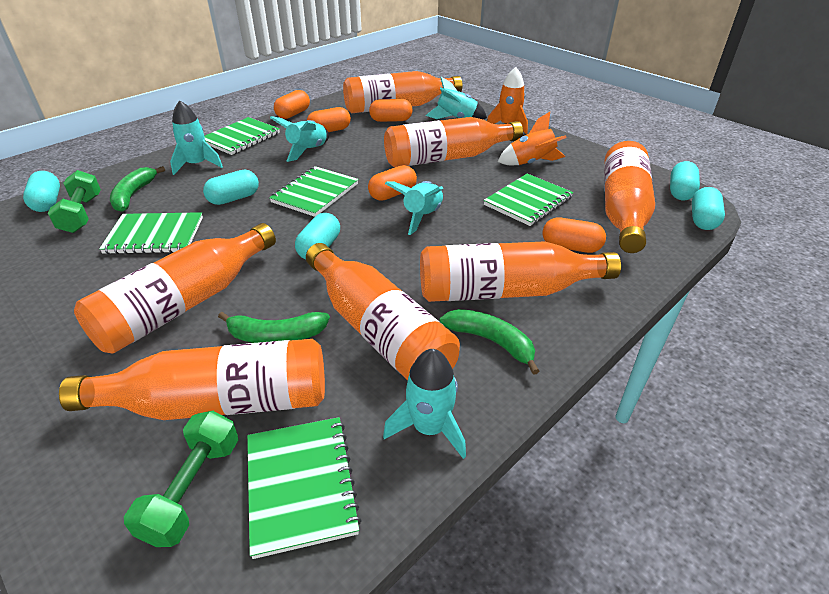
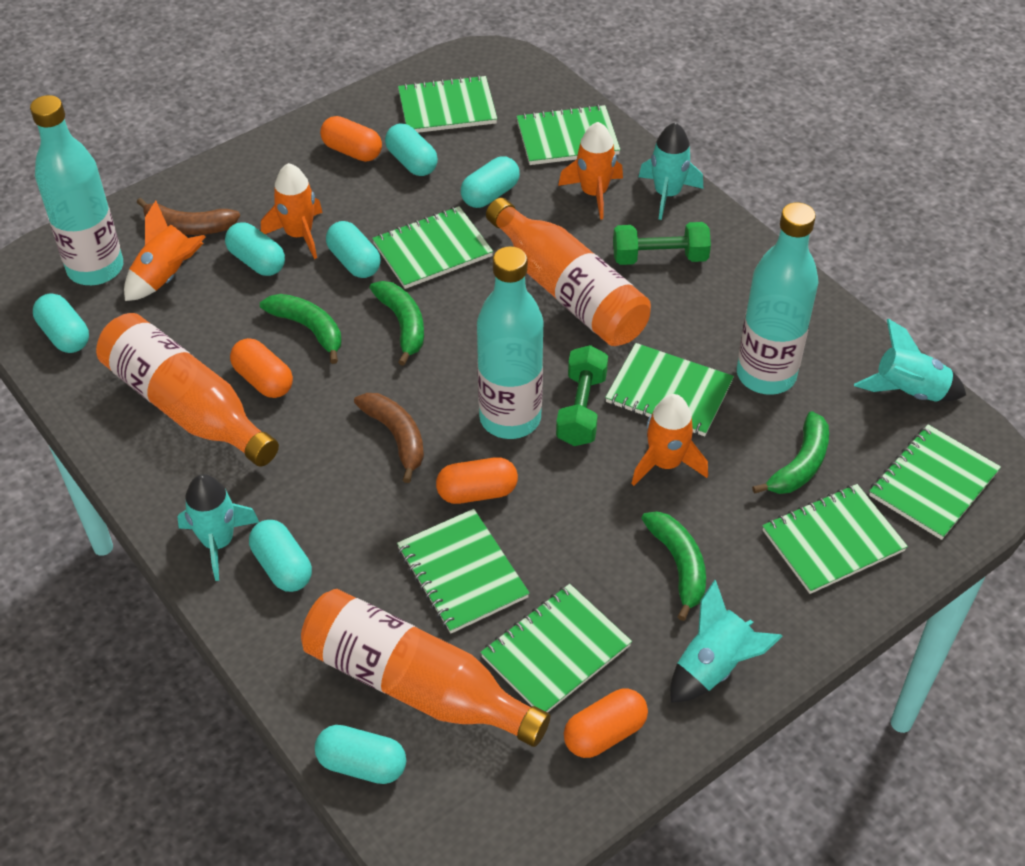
brown banana: 0 -> 2
green banana: 3 -> 4
green notebook: 5 -> 8
orange bottle: 7 -> 3
orange capsule: 5 -> 4
orange rocket: 2 -> 4
turquoise bottle: 0 -> 3
turquoise capsule: 5 -> 7
turquoise rocket: 5 -> 4

